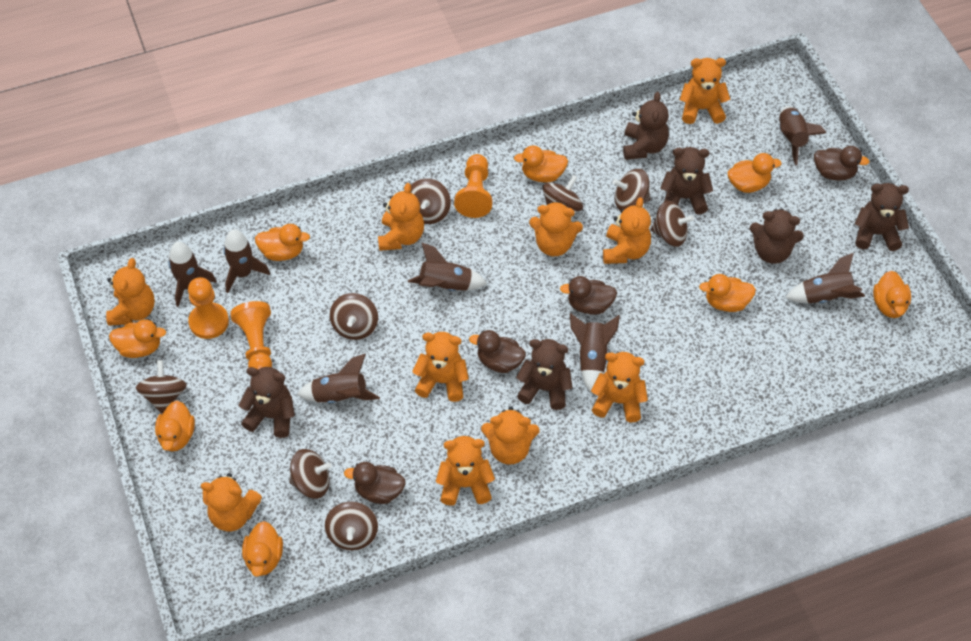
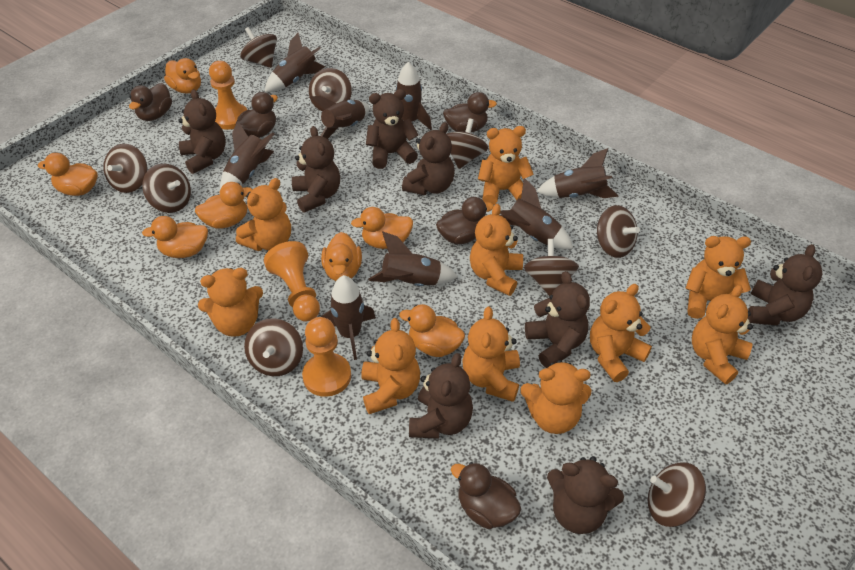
brown duck: 4 -> 5
brown rocket: 7 -> 8
brown spinning top: 8 -> 9
brown teddy bear: 6 -> 8
orange duck: 8 -> 7

